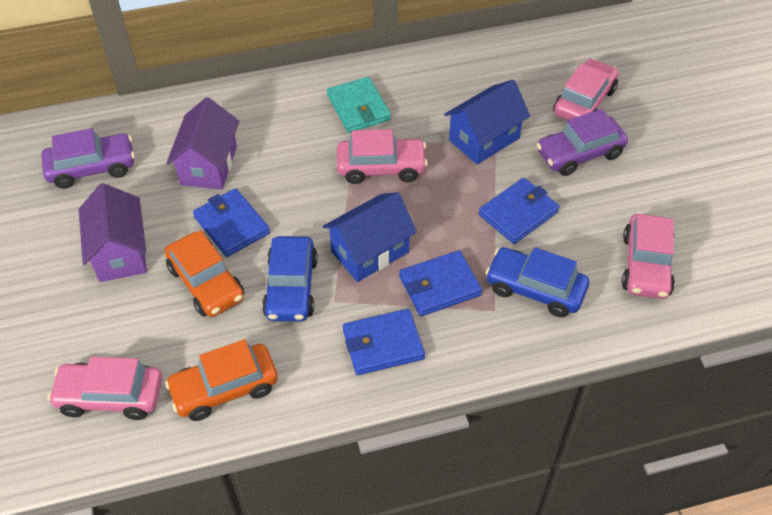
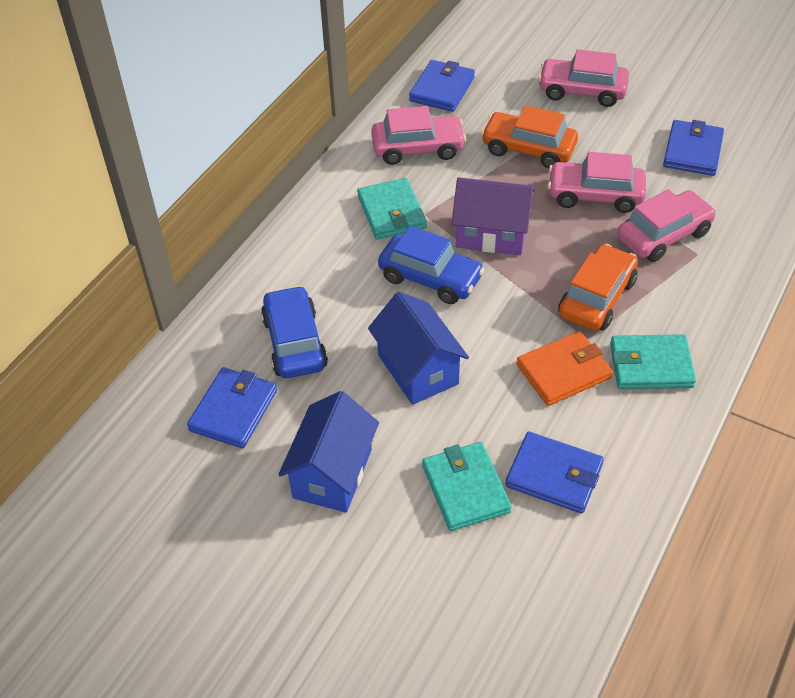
orange wallet: 0 -> 1
purple car: 2 -> 0
purple house: 2 -> 1
turquoise wallet: 1 -> 3

